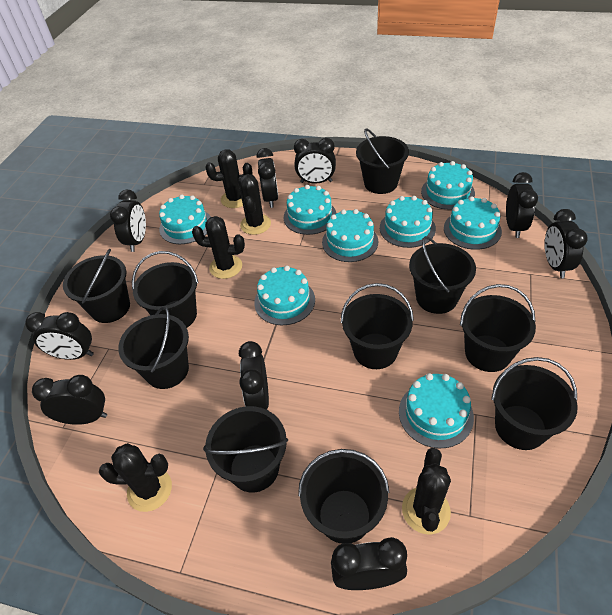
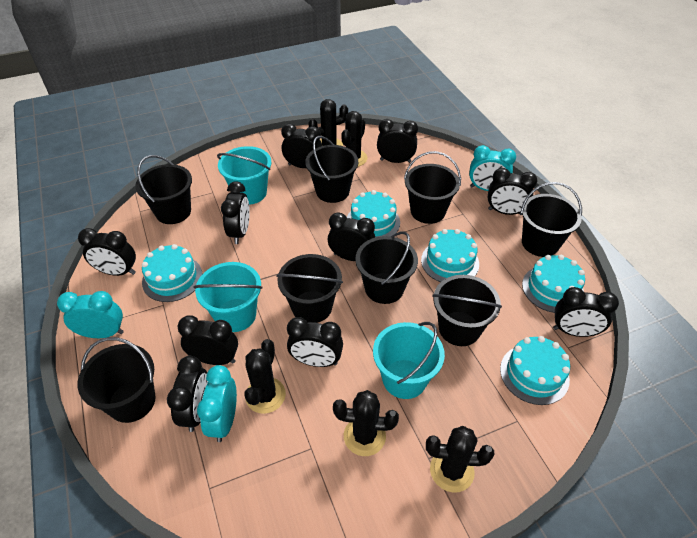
black bucket: 10 -> 8
black clock: 9 -> 10
turquoise bucket: 0 -> 3
turquoise cake: 8 -> 5
turquoise clock: 0 -> 3

